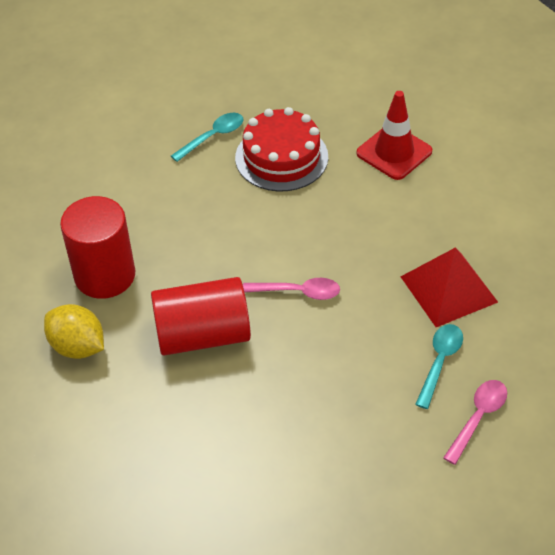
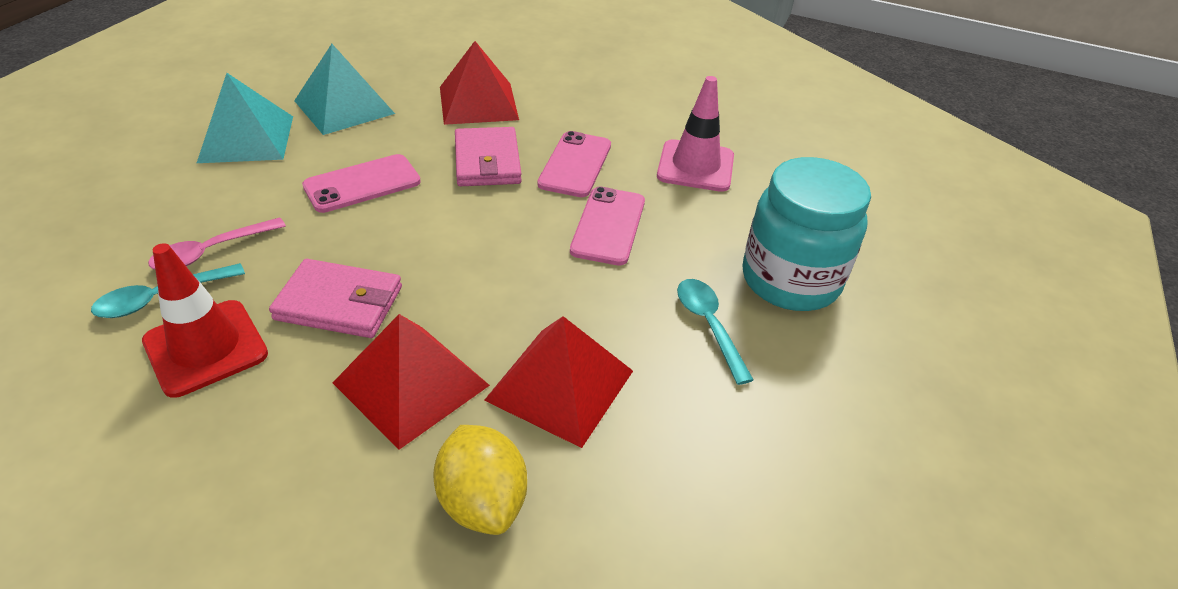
pink phone: 0 -> 3
pink spoon: 2 -> 1
pink traffic cone: 0 -> 1
pink wallet: 0 -> 2
red cake: 1 -> 0
red cylinder: 2 -> 0
red pyramid: 1 -> 3
turquoise jar: 0 -> 1
turquoise pyramid: 0 -> 2

